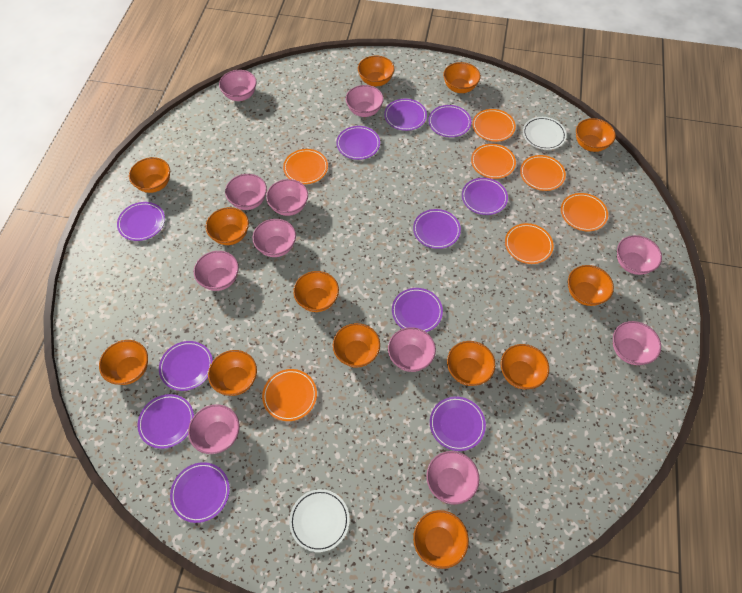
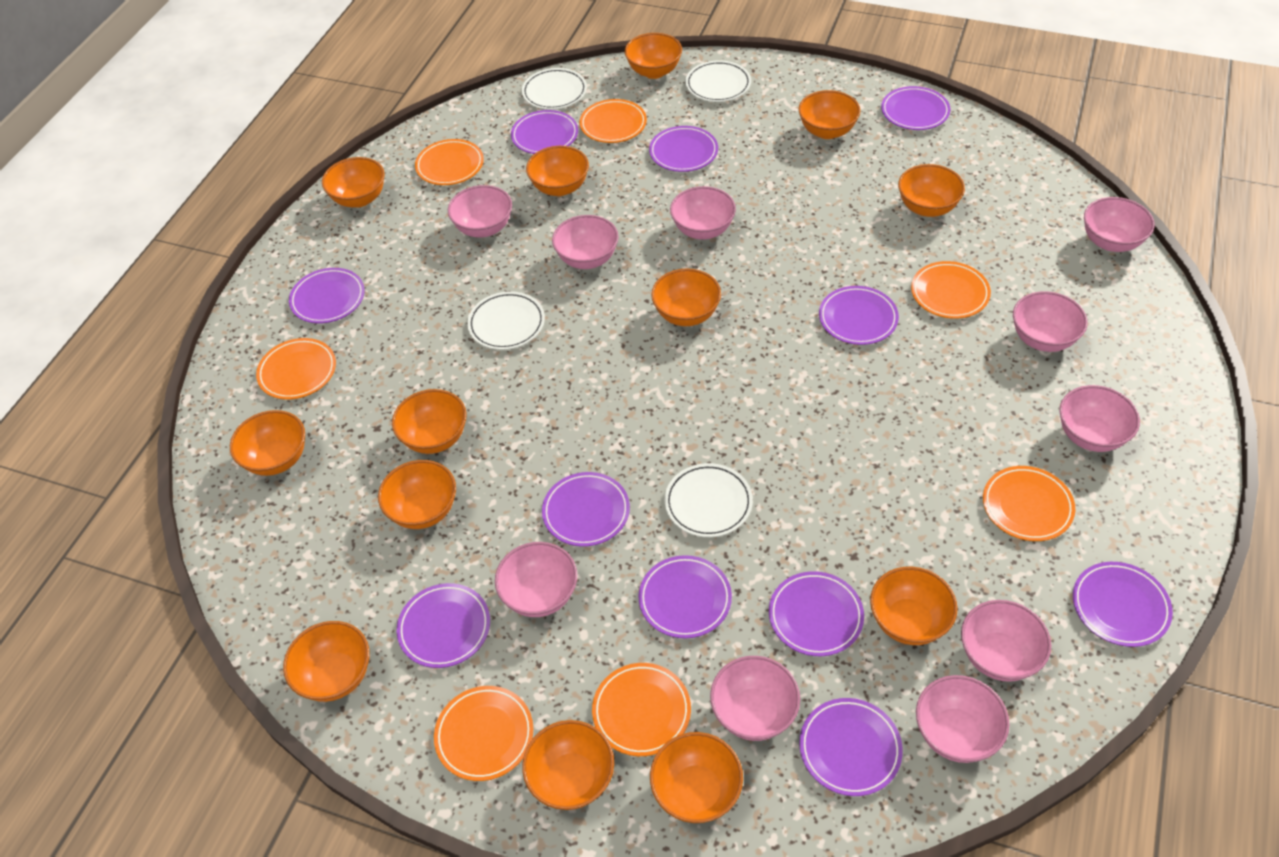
pink bowl: 11 -> 10
white plate: 2 -> 4

